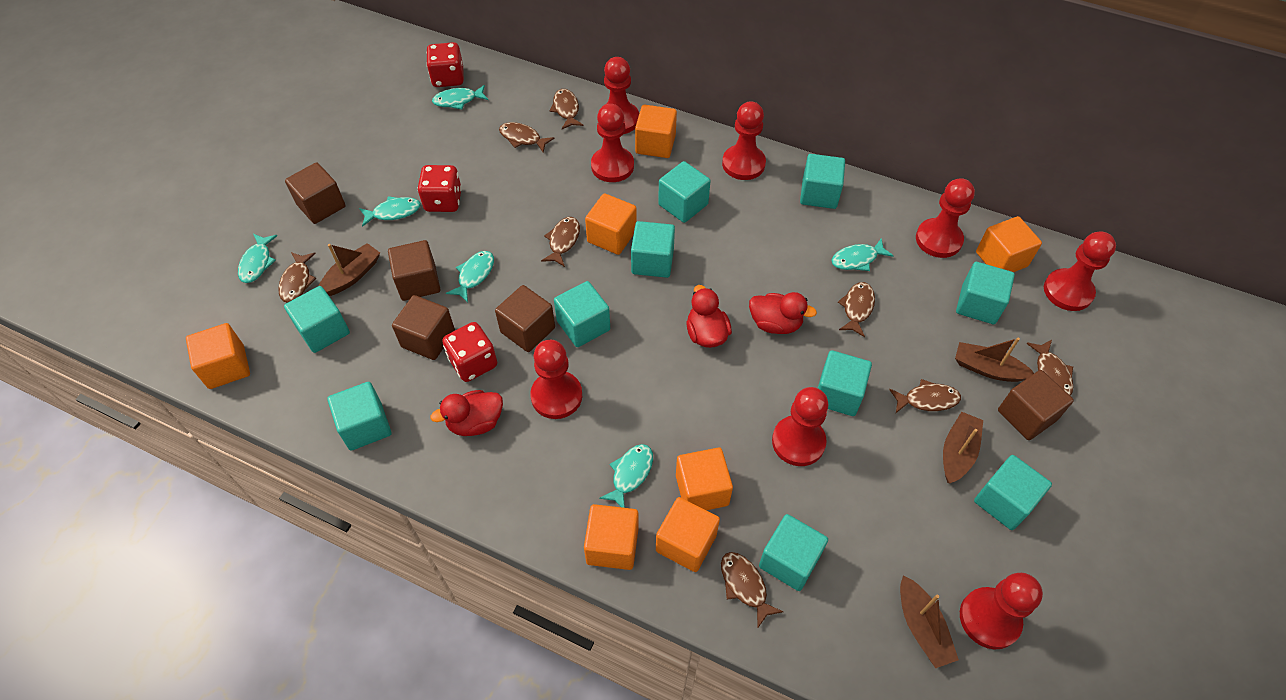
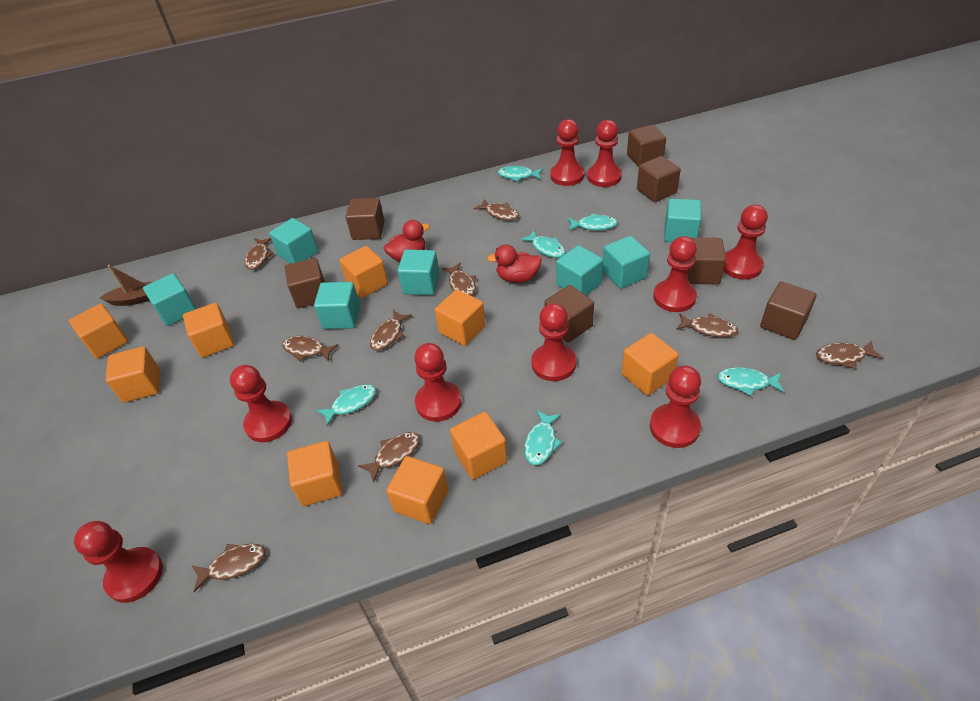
brown boat: 4 -> 1
brown cube: 5 -> 7
brown fish: 8 -> 9
orange cube: 7 -> 9
red dice: 3 -> 0
red duck: 3 -> 2
red pawn: 8 -> 9
turquoise cube: 10 -> 7

